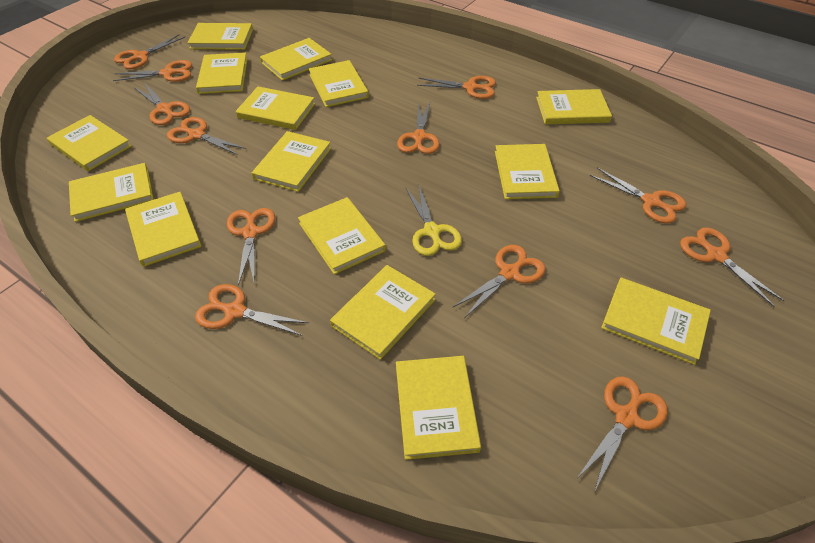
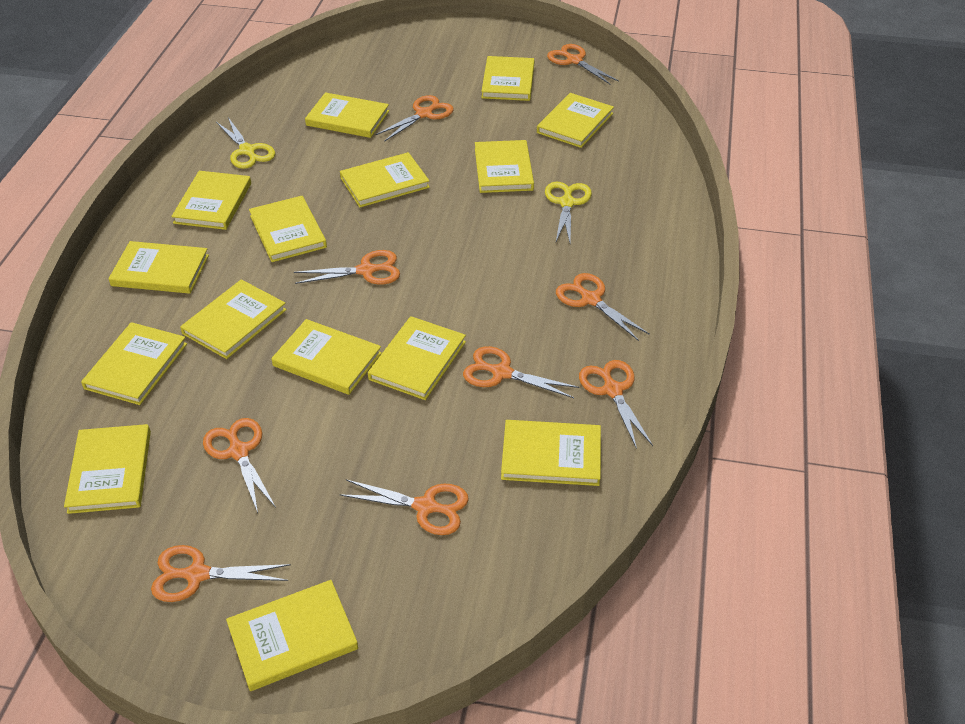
orange scissors: 12 -> 9
yellow scissors: 1 -> 2

